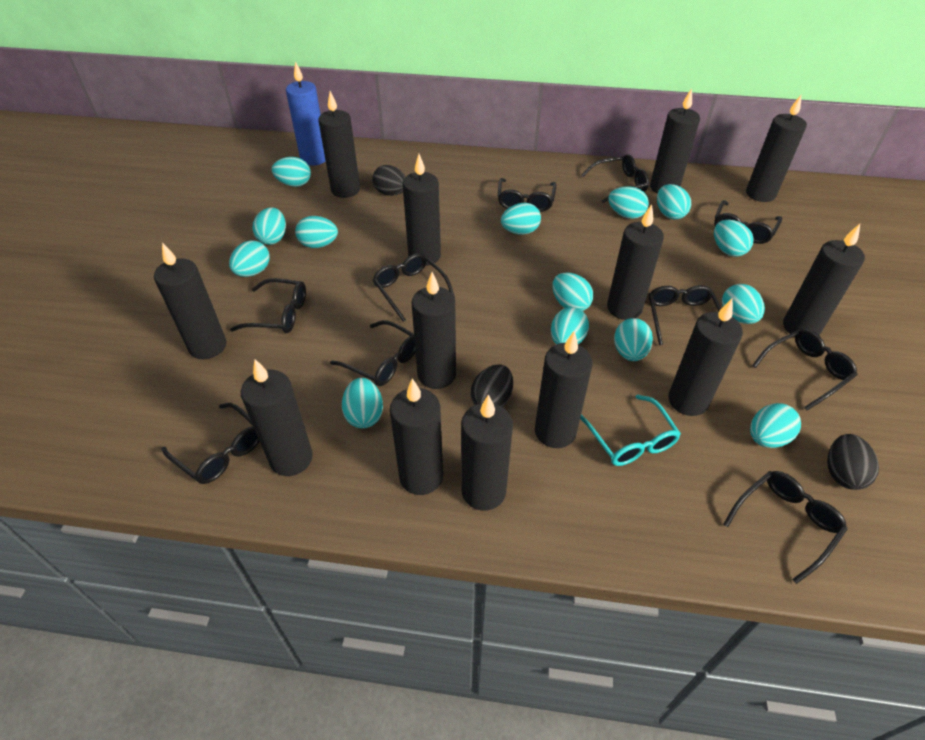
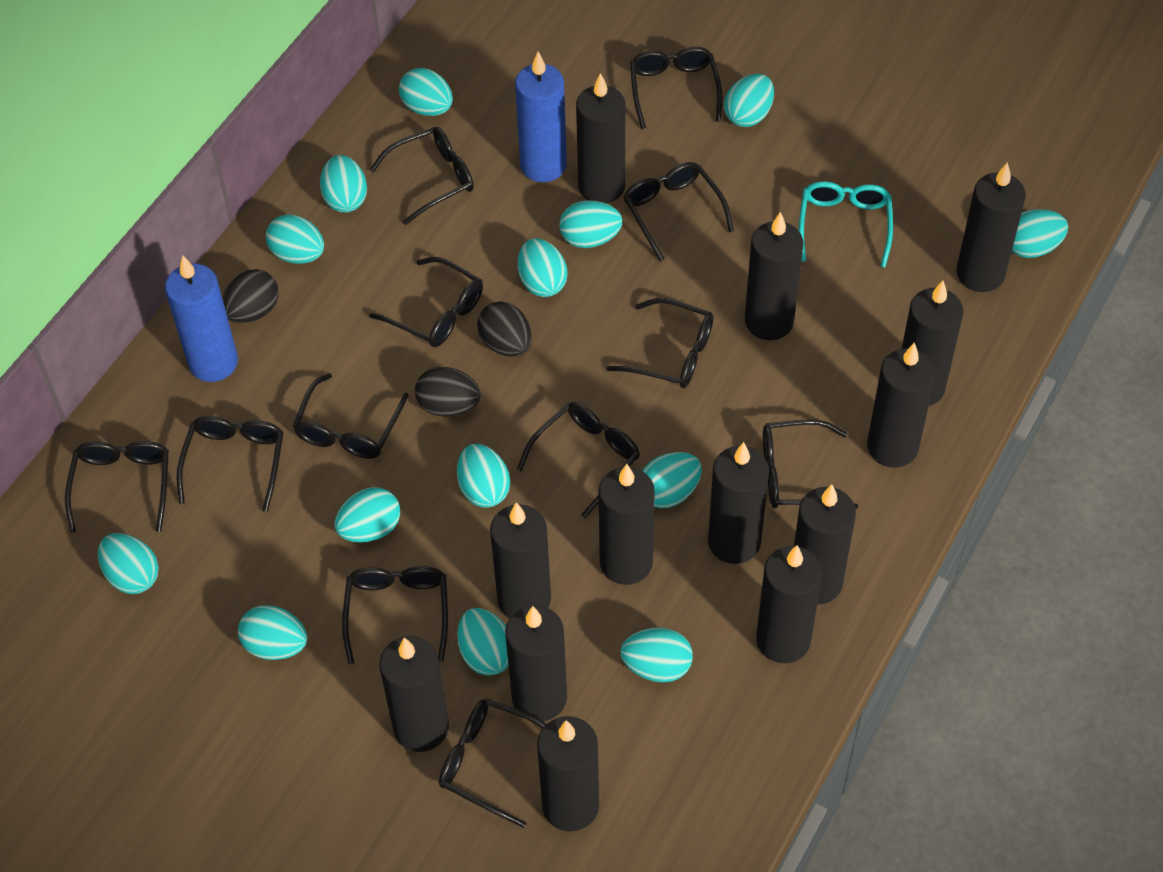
black glasses: 10 -> 12
blue candle: 1 -> 2

